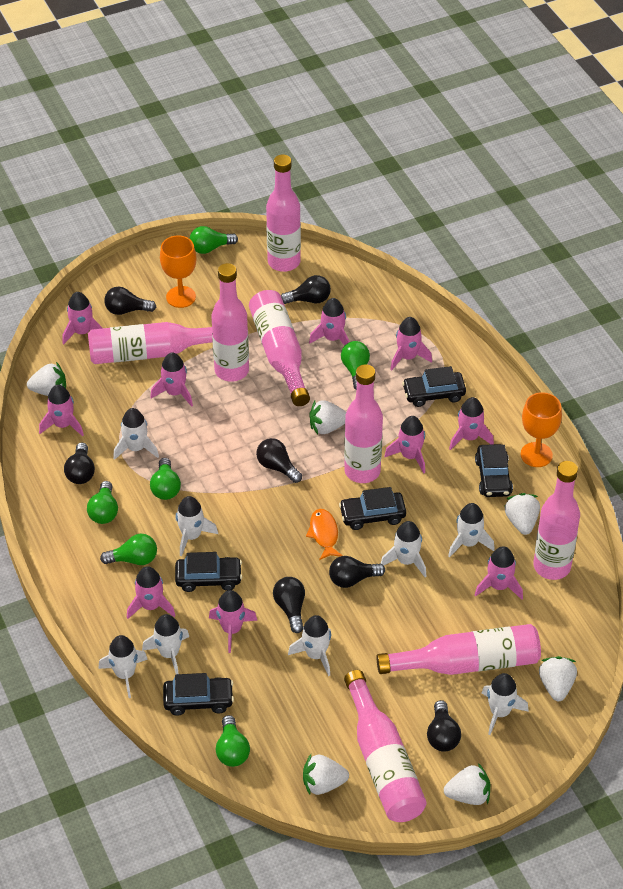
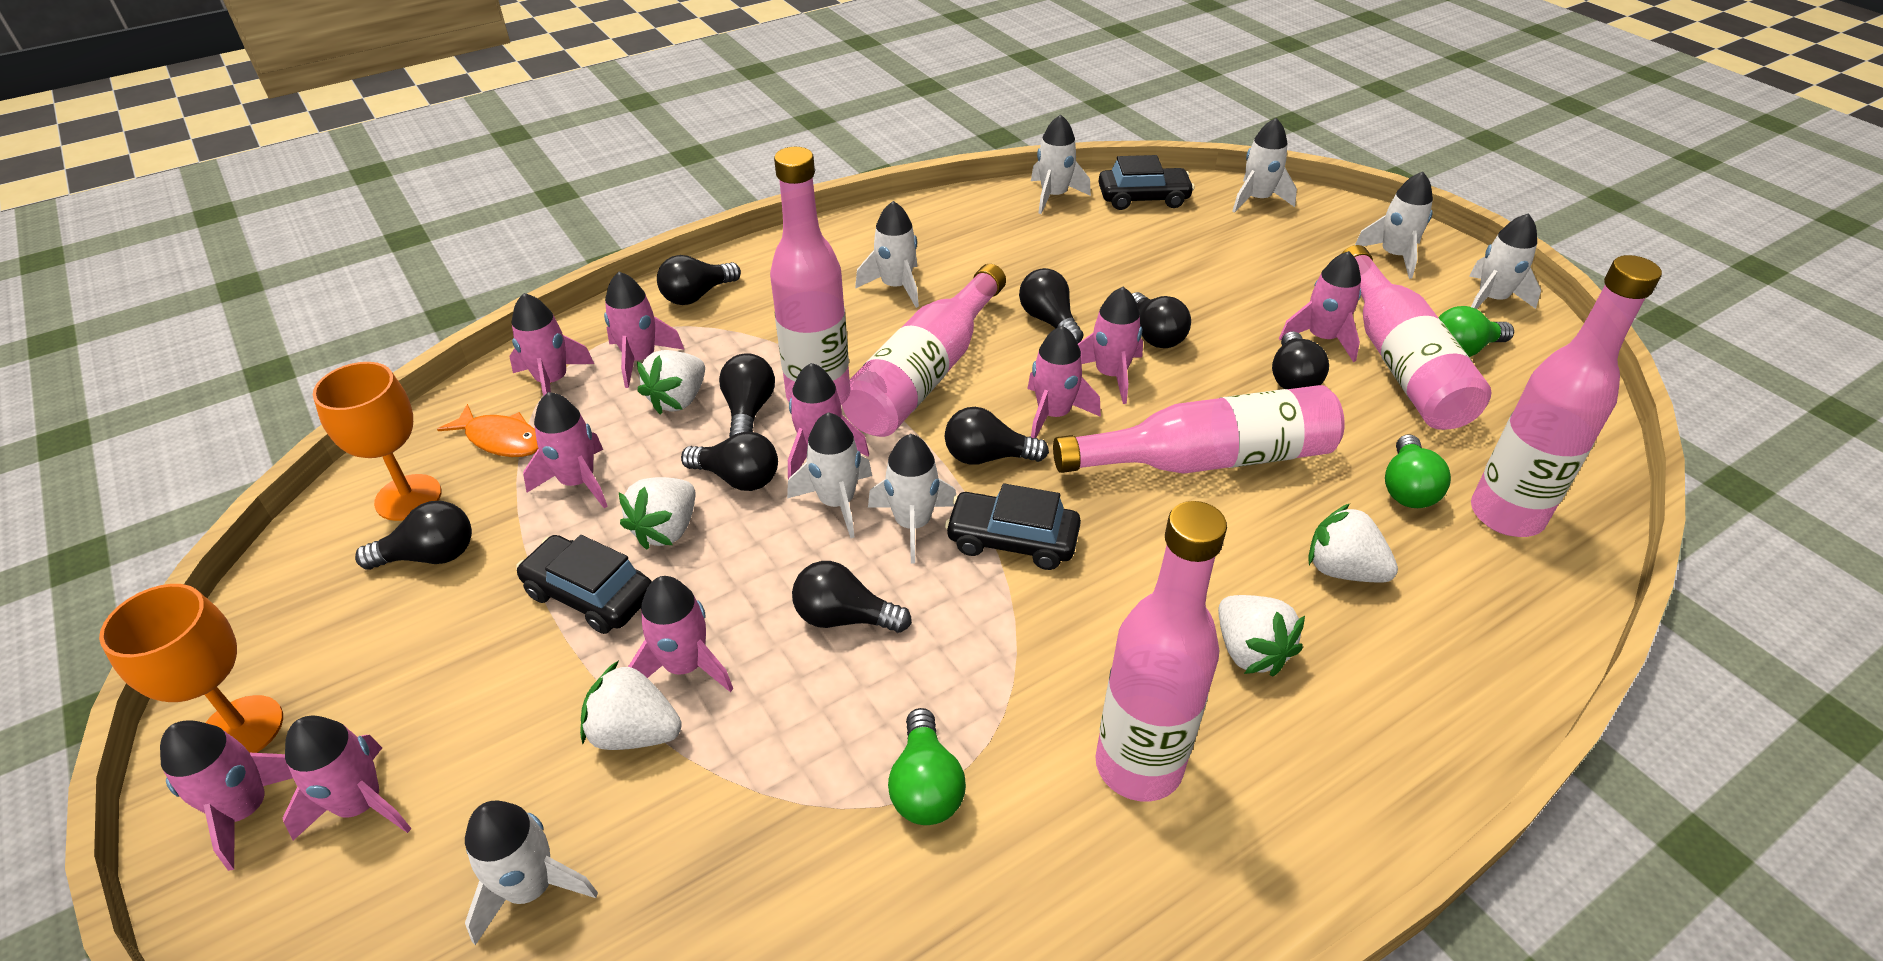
black car: 5 -> 3
black light bulb: 7 -> 9
green light bulb: 6 -> 3
pink bottle: 8 -> 6
white strawberry: 6 -> 5

